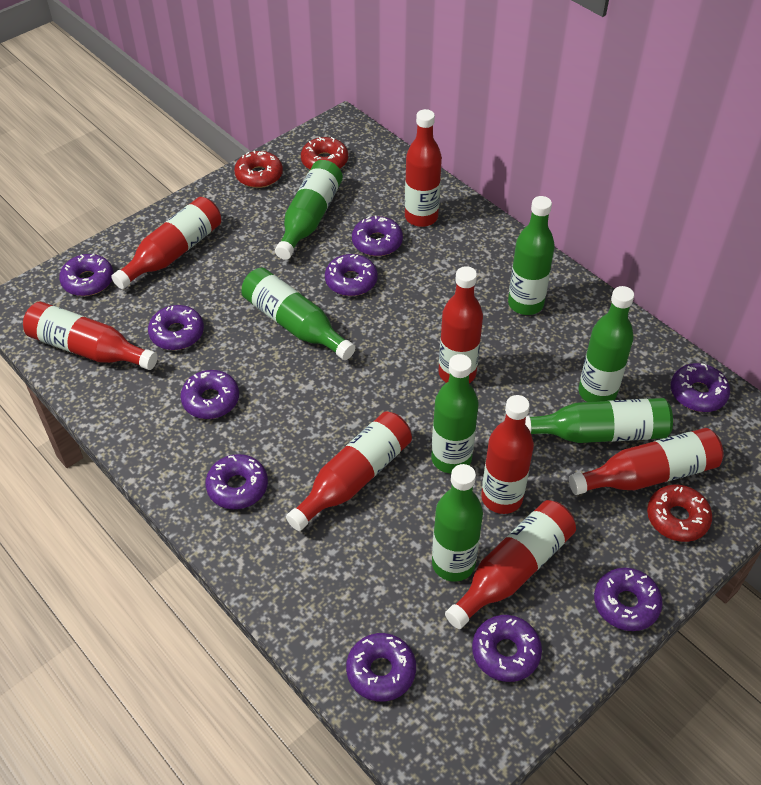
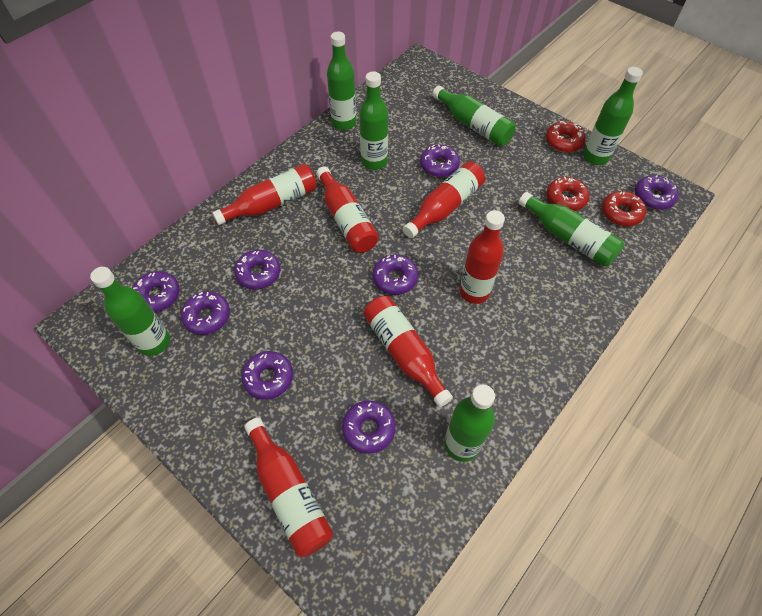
purple donut: 10 -> 8
red bottle: 8 -> 6

